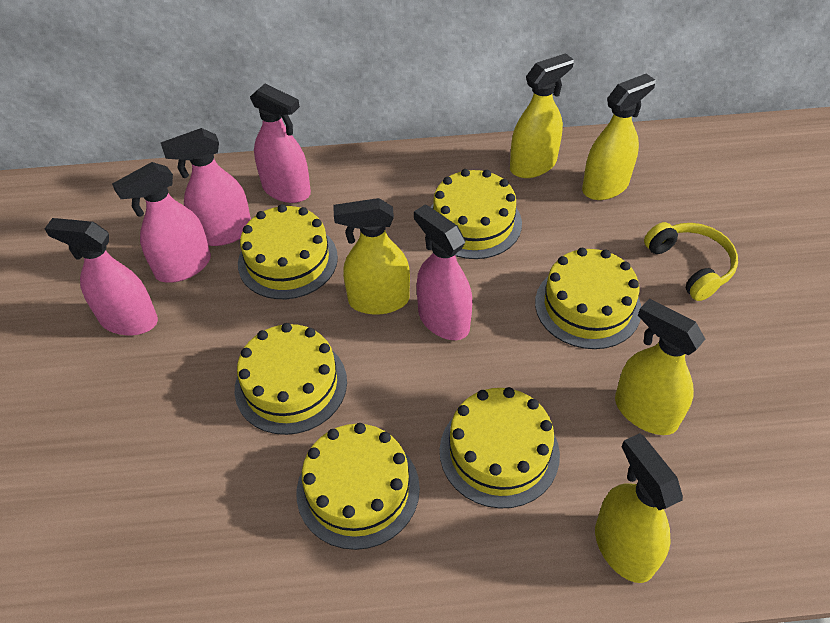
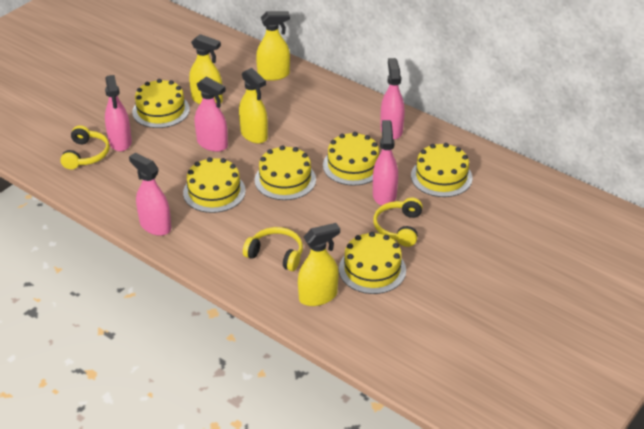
yellow headphones: 1 -> 3
yellow spray bottle: 5 -> 4

